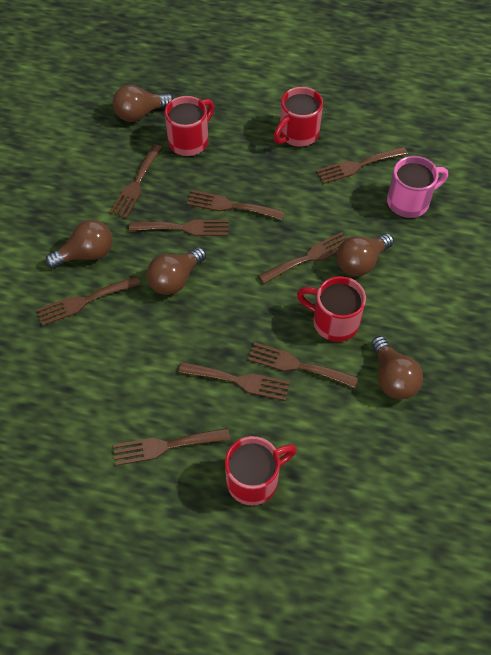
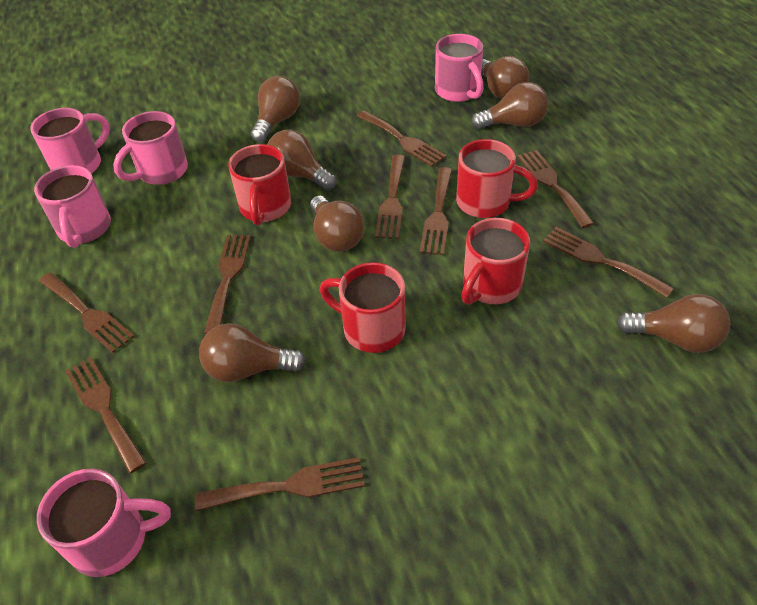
brown light bulb: 5 -> 7
pink mug: 1 -> 5

